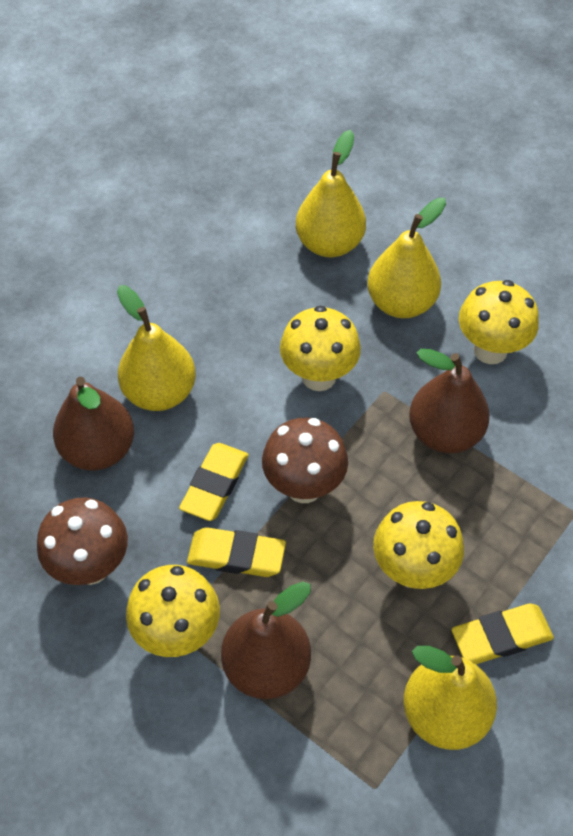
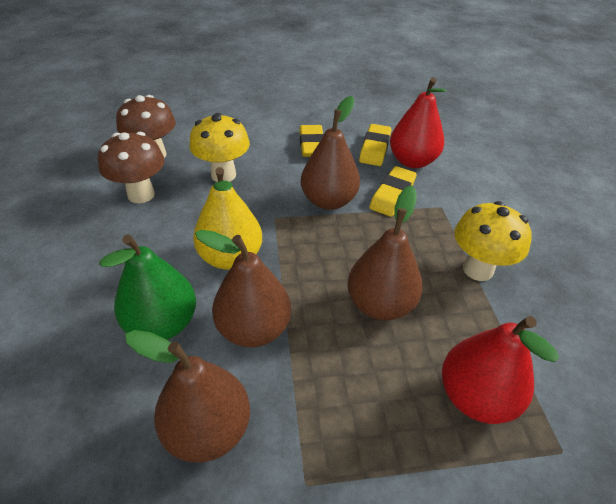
brown pear: 3 -> 4
green pear: 0 -> 1
red pear: 0 -> 2
yellow mushroom: 4 -> 2
yellow pear: 4 -> 1

